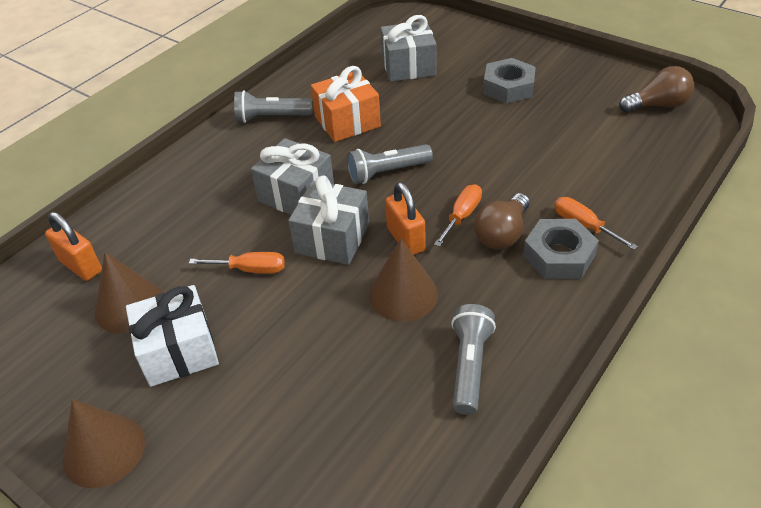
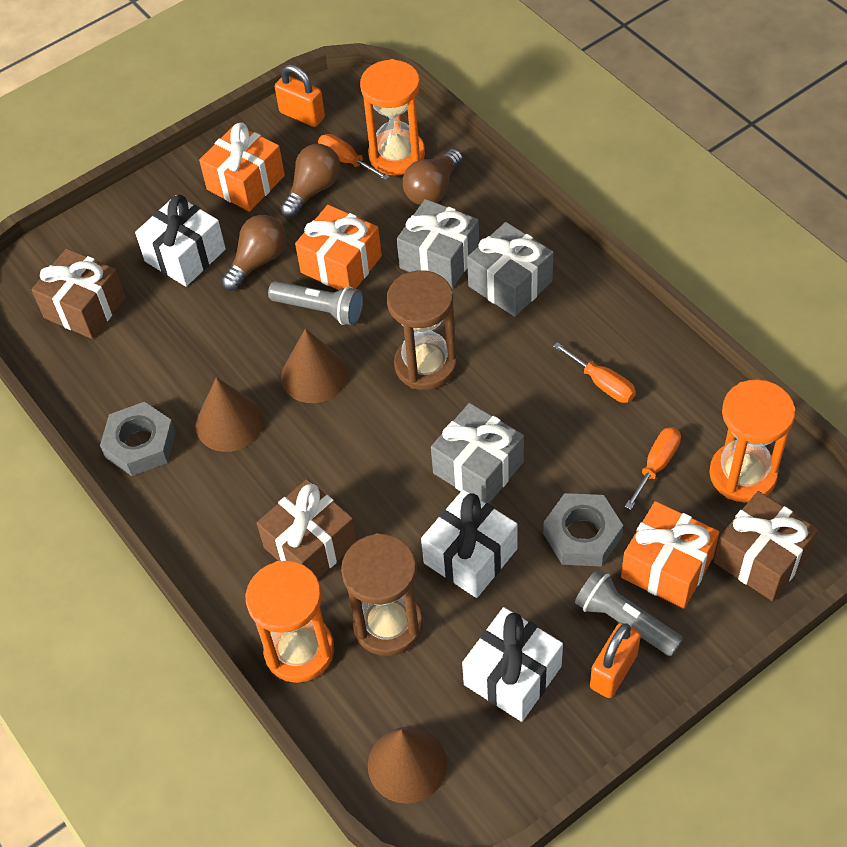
brown gift: 0 -> 3
brown hourglass: 0 -> 2
brown light bulb: 2 -> 3
grey flashlight: 3 -> 2
orange gift: 1 -> 3
orange hourglass: 0 -> 3
white gift: 1 -> 3

